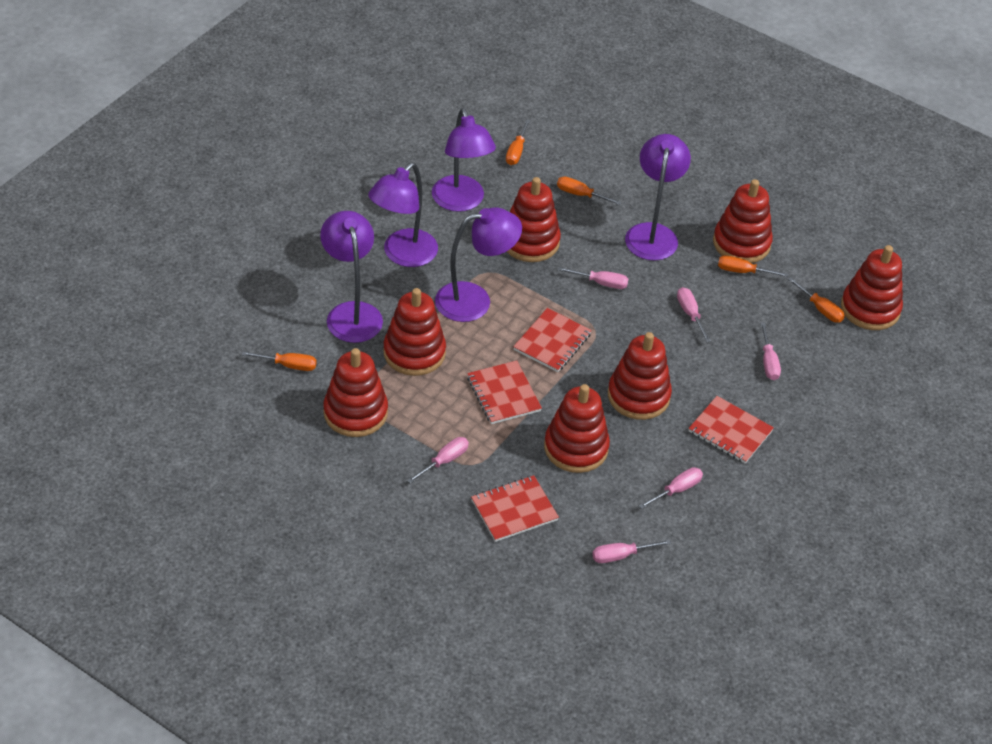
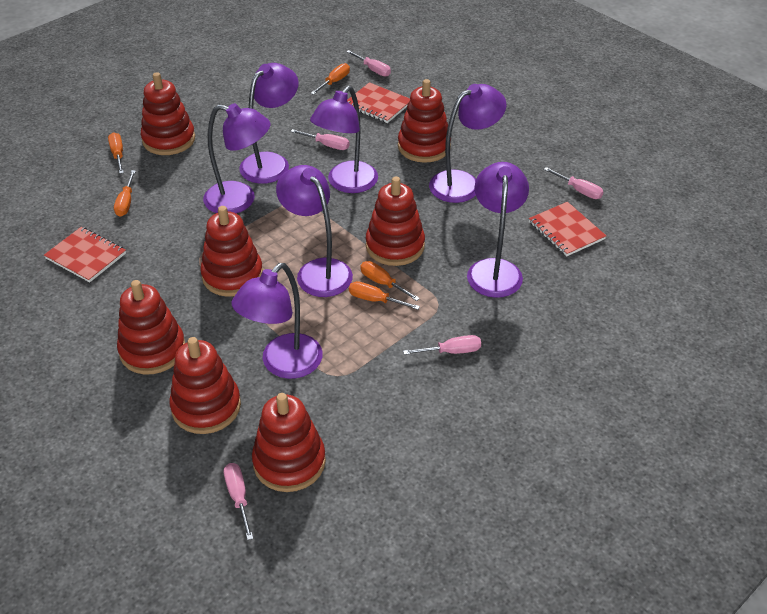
pink screwdriver: 6 -> 5
purple lamp: 5 -> 7
red notebook: 4 -> 3

